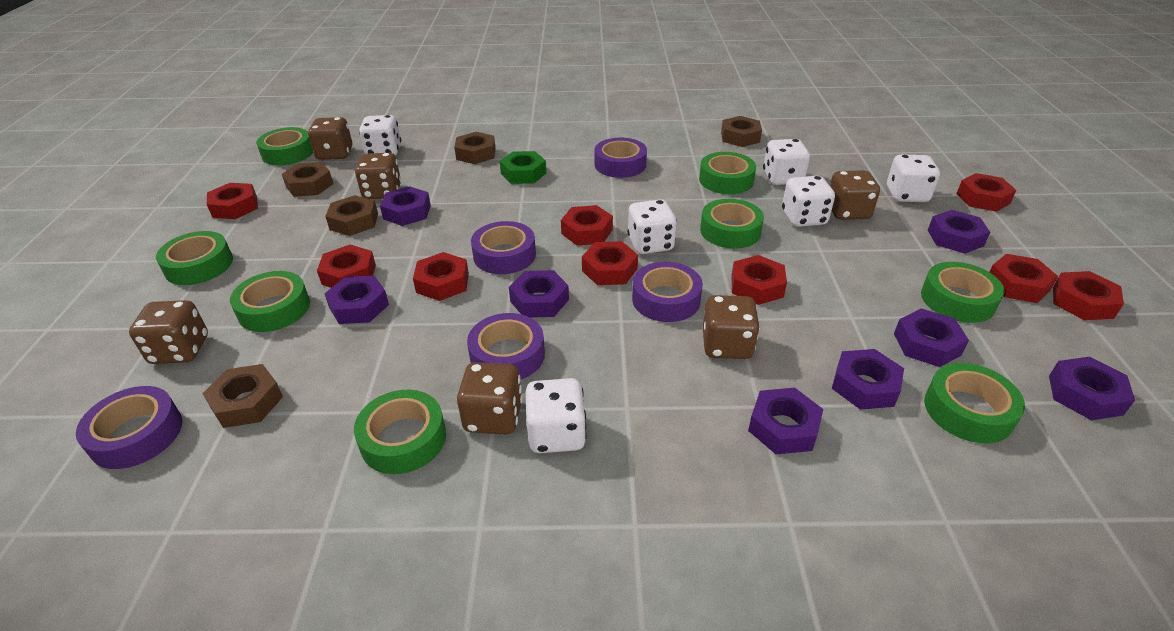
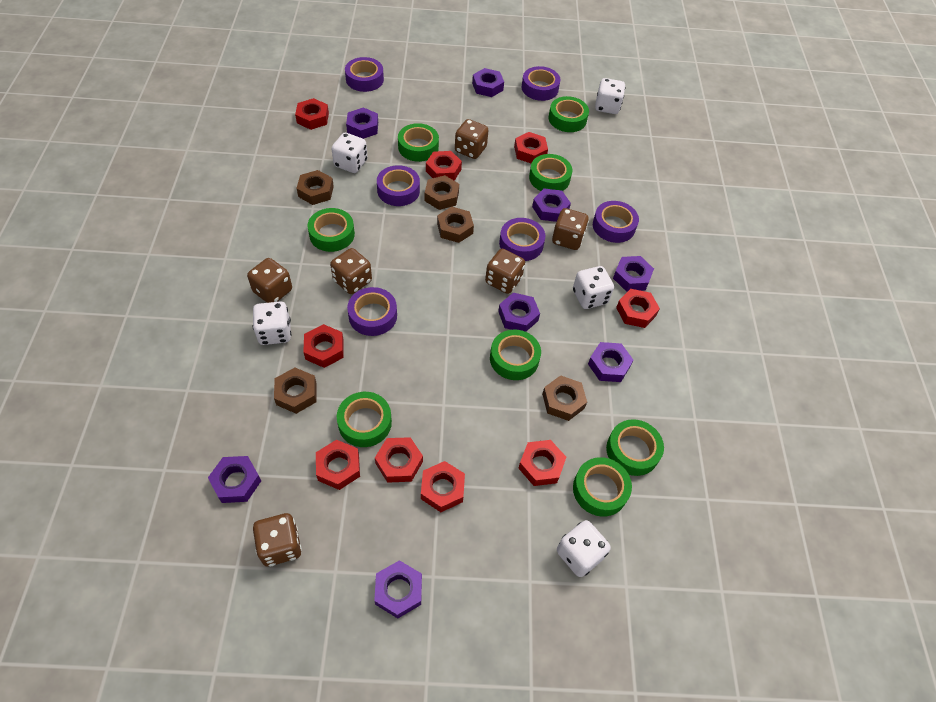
green nut: 1 -> 0
purple tape: 5 -> 6
white dice: 6 -> 5

